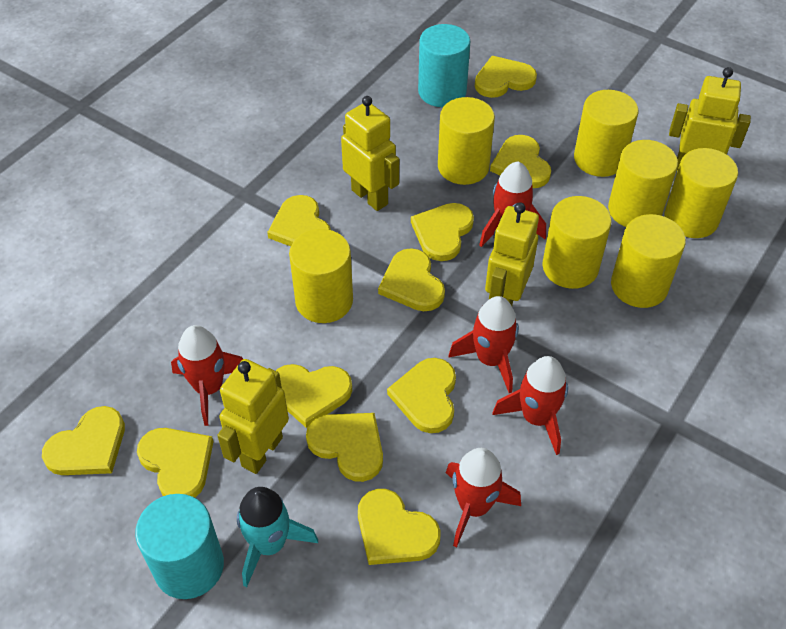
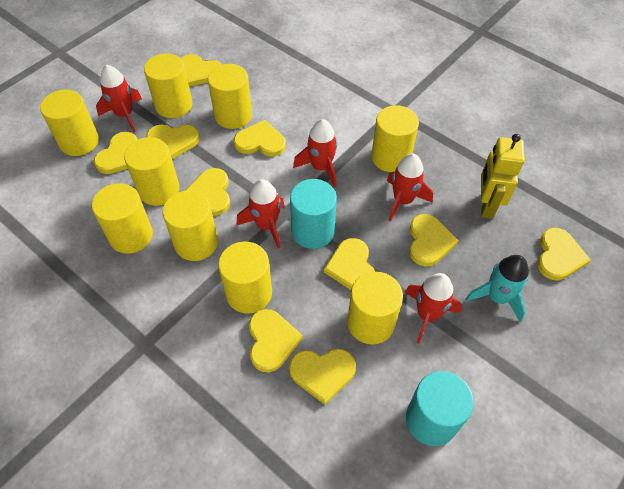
yellow cylinder: 7 -> 9
yellow heart: 11 -> 10
yellow robot: 4 -> 1

